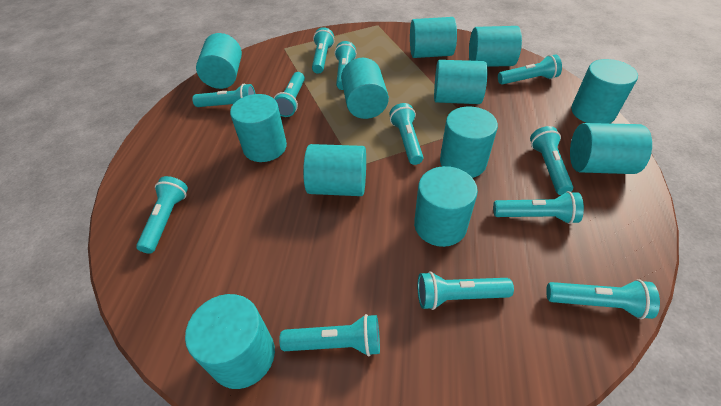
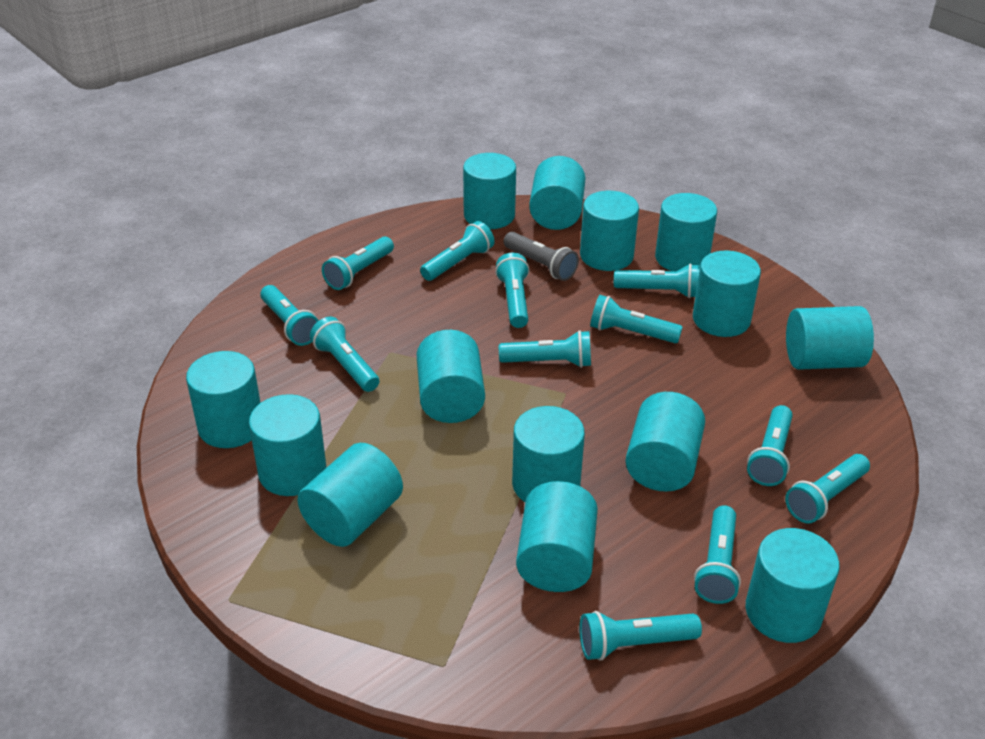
grey flashlight: 0 -> 1
turquoise cylinder: 12 -> 14

